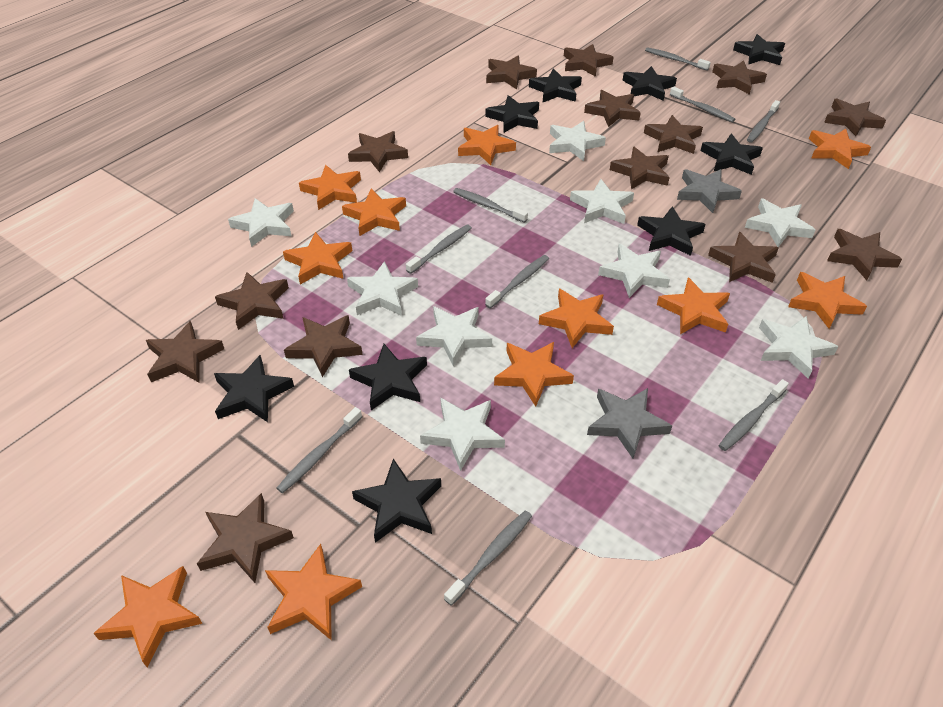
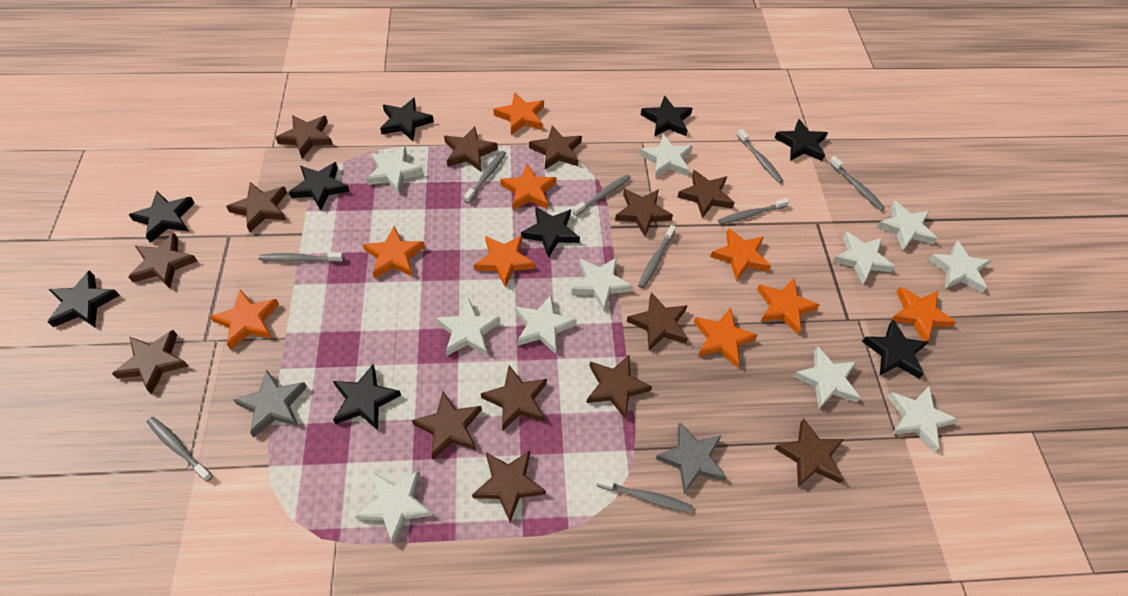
orange star: 11 -> 9
white star: 9 -> 11

